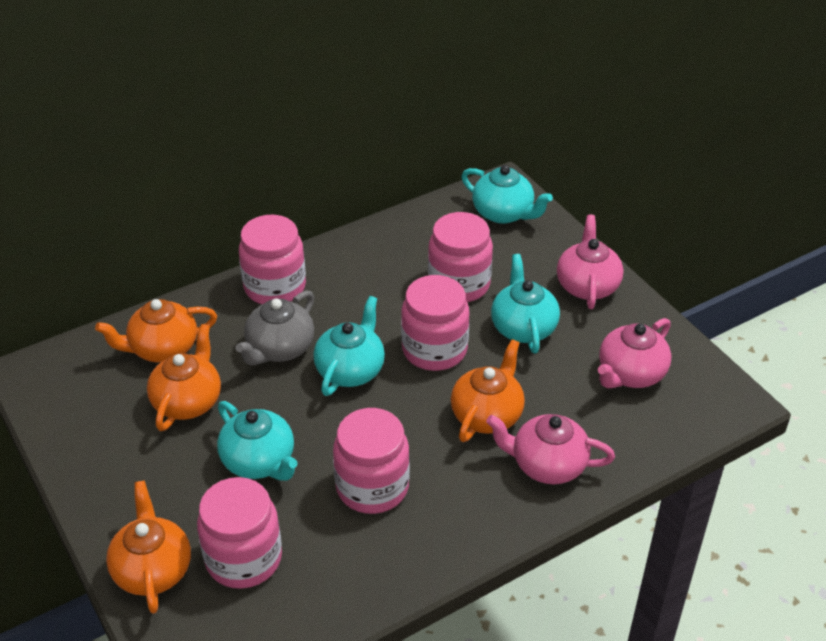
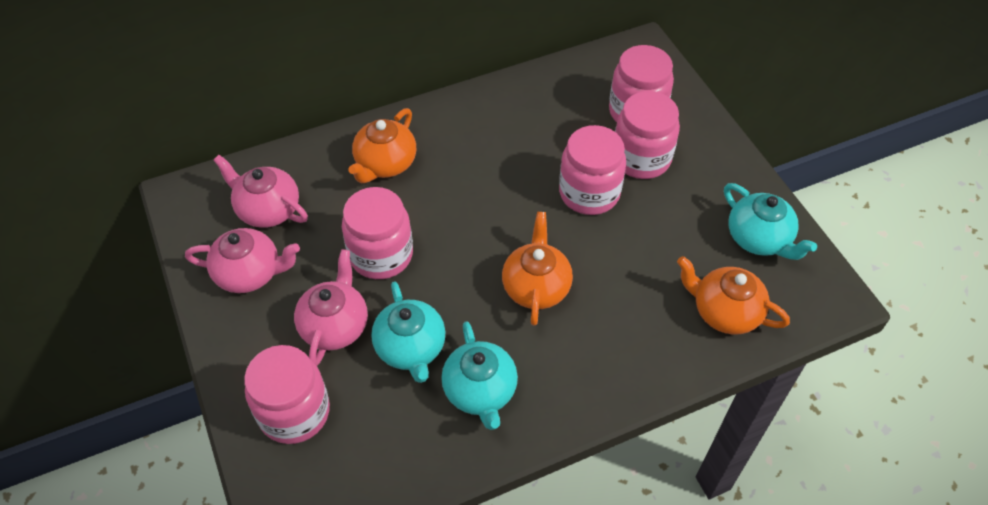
grey teapot: 1 -> 0
orange teapot: 4 -> 3
turquoise teapot: 4 -> 3

